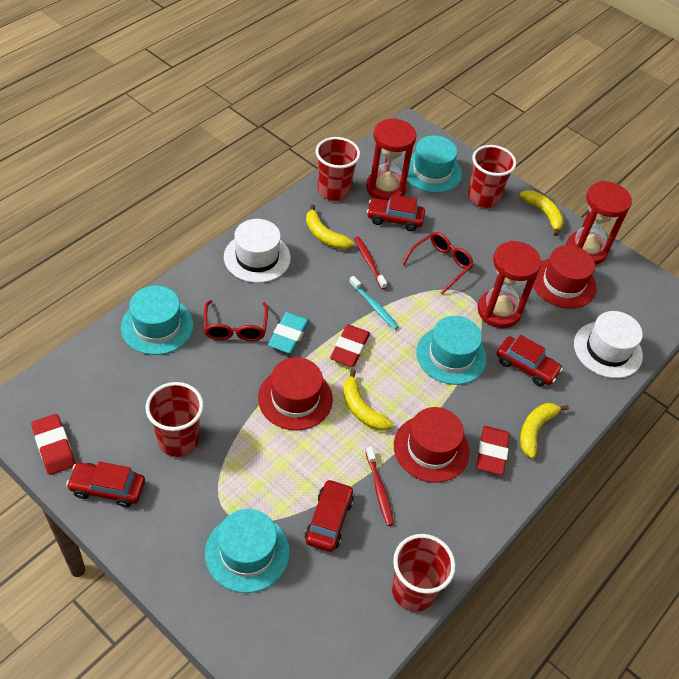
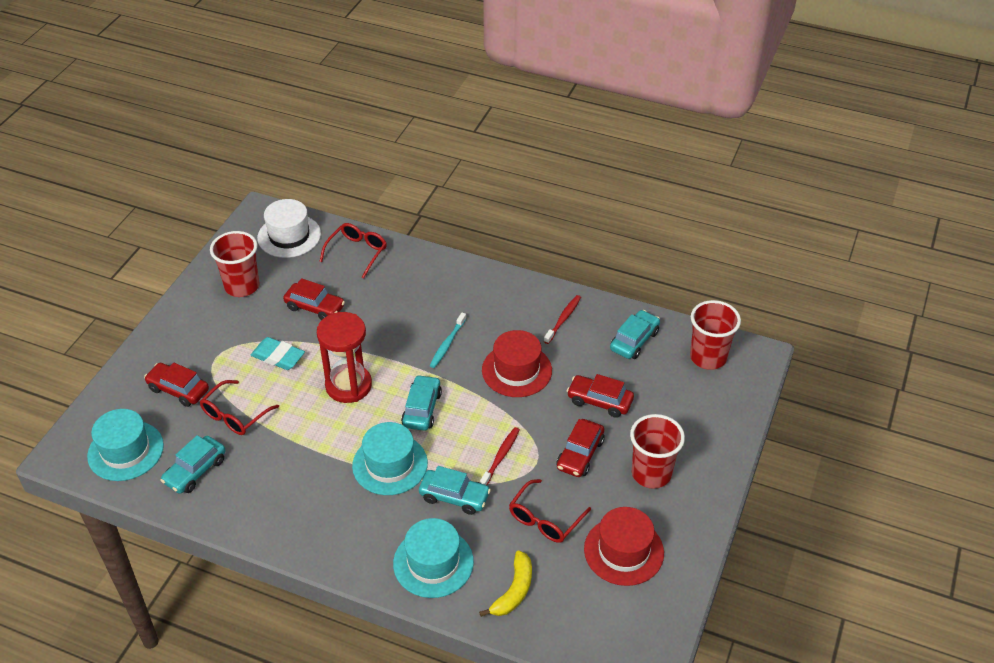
red cup: 4 -> 3
red eraser: 3 -> 0
red glasses: 2 -> 3
red hat: 3 -> 2
red hourglass: 3 -> 1
turquoise car: 0 -> 4
turquoise hat: 4 -> 3
white hat: 2 -> 1
yellow banana: 4 -> 1

